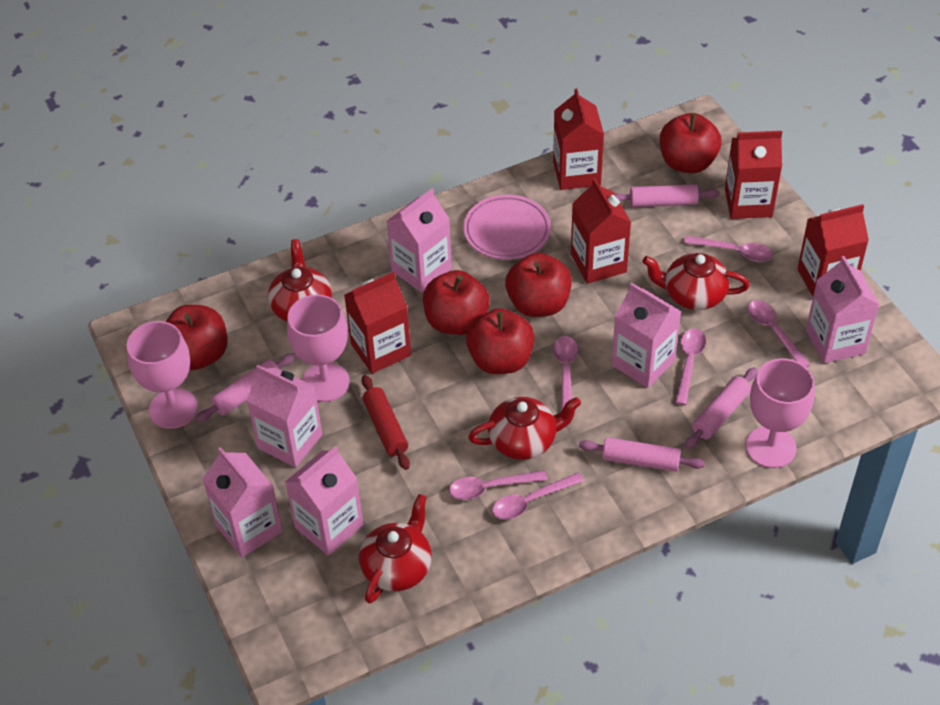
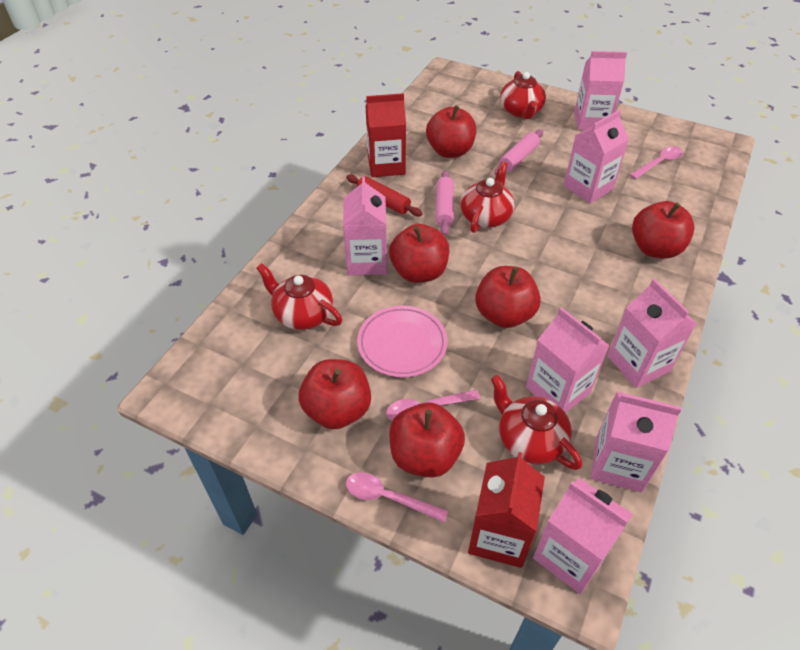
pink carton: 6 -> 7
pink goblet: 3 -> 0
pink rolling pin: 4 -> 2
pink spoon: 6 -> 3
red apple: 5 -> 6
red carton: 5 -> 2

